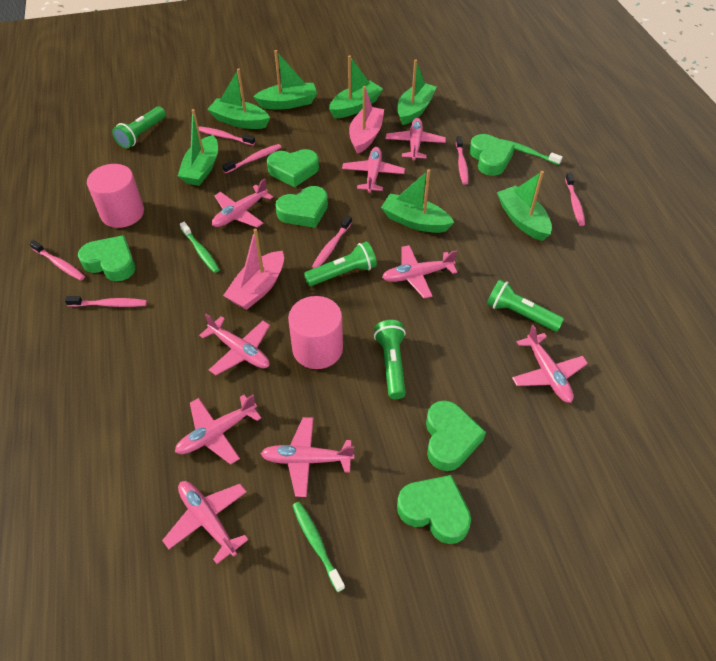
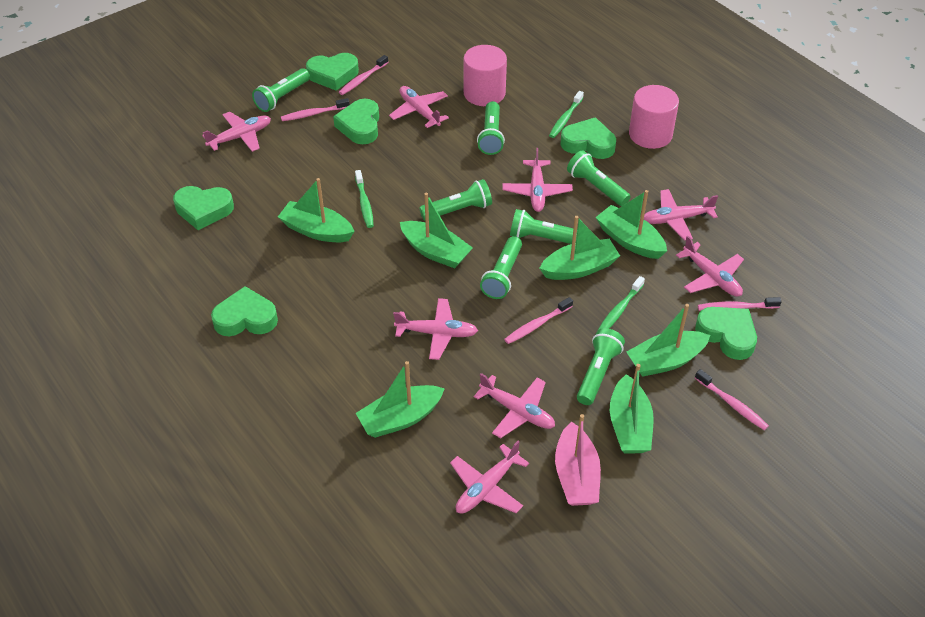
green flashlight: 4 -> 7
pink boat: 2 -> 1
pink plane: 9 -> 8
pink toothbrush: 7 -> 5

